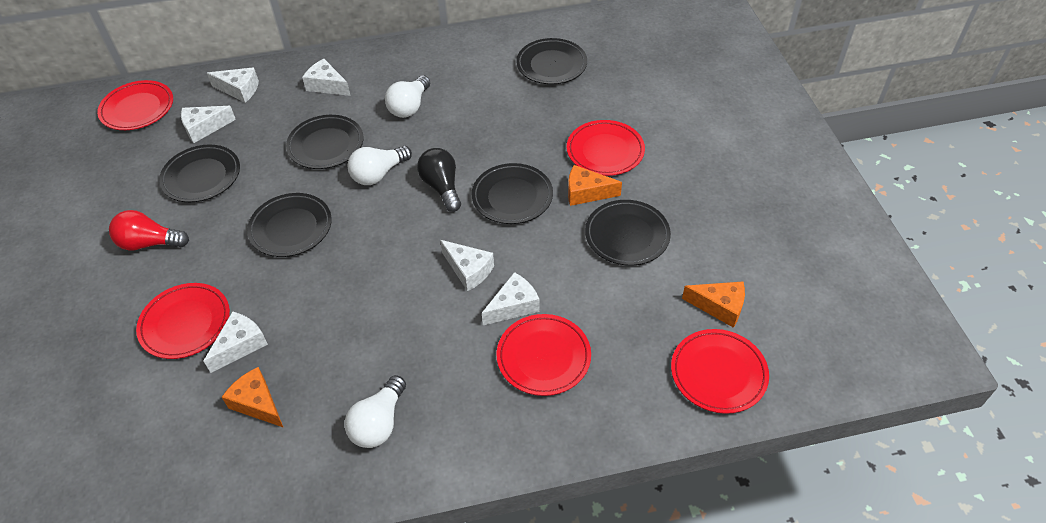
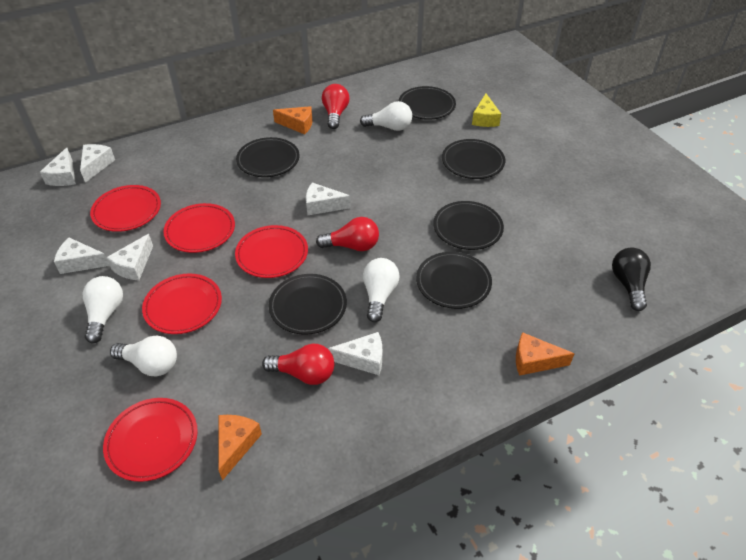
red light bulb: 1 -> 3
white light bulb: 3 -> 4
yellow cheese: 0 -> 1

